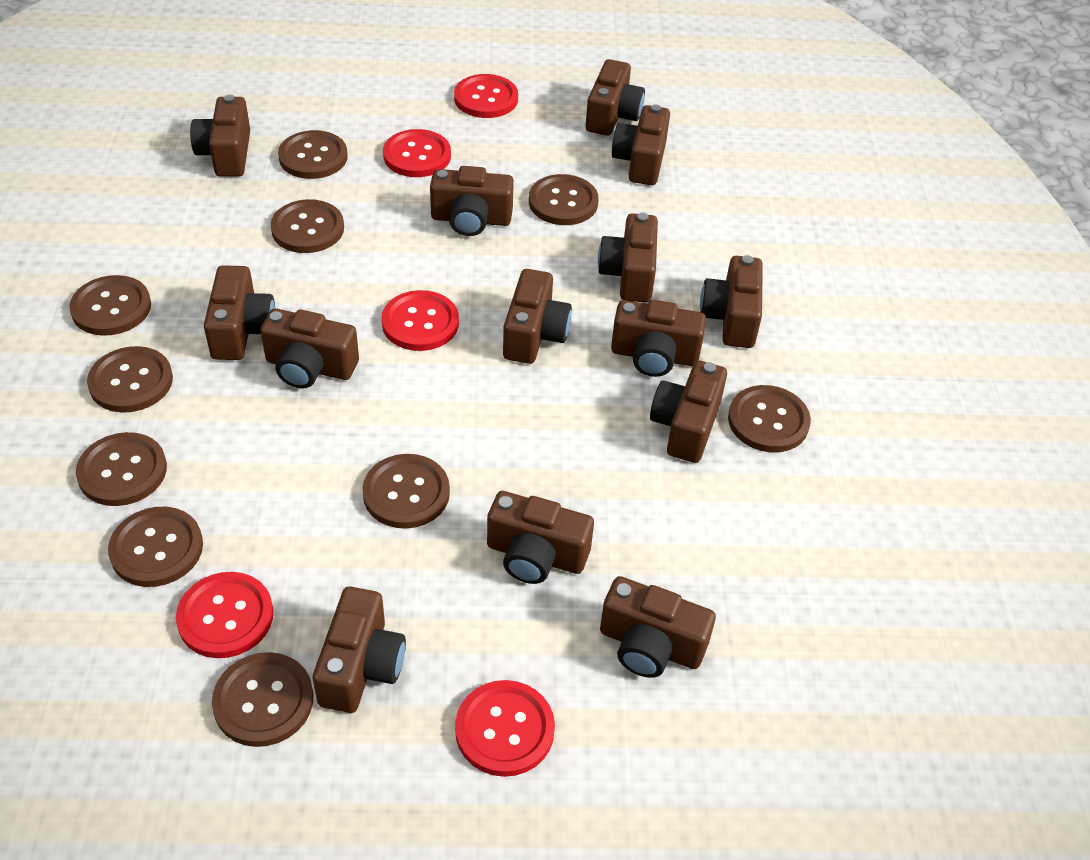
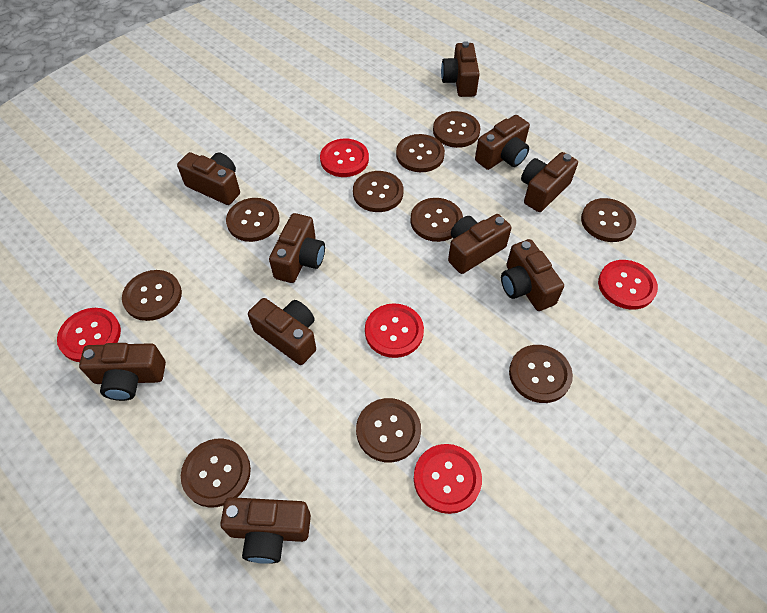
brown camera: 14 -> 10

